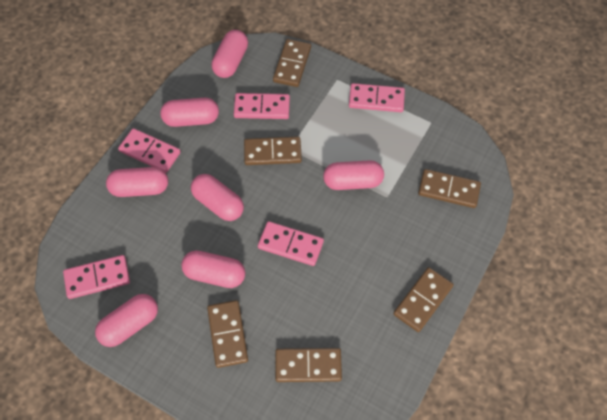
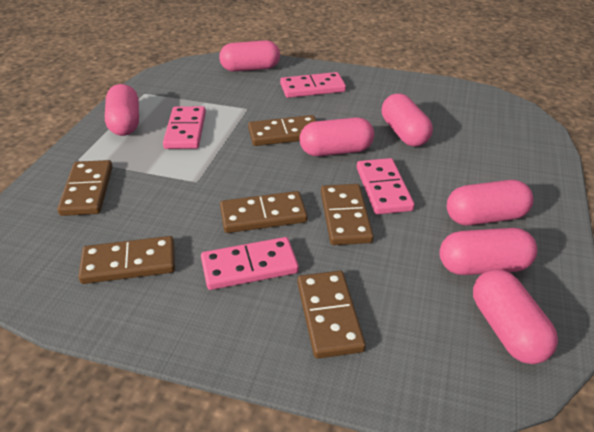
pink domino: 5 -> 4

